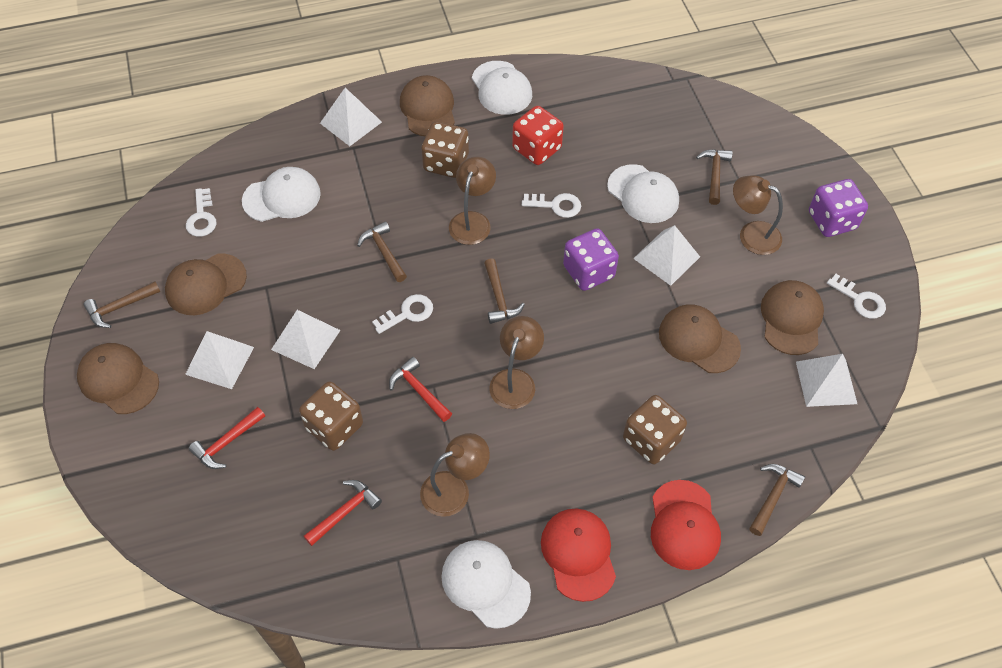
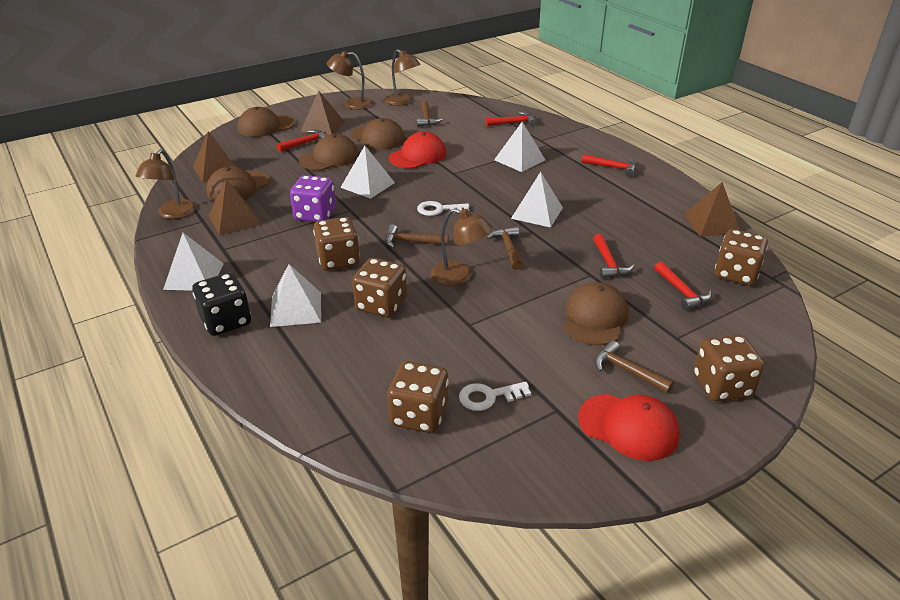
black dice: 0 -> 1
brown dice: 3 -> 5
brown hammer: 5 -> 4
brown pyramid: 0 -> 4
purple dice: 2 -> 1
red dice: 1 -> 0
red hammer: 3 -> 5
white cap: 4 -> 0
white key: 4 -> 2

